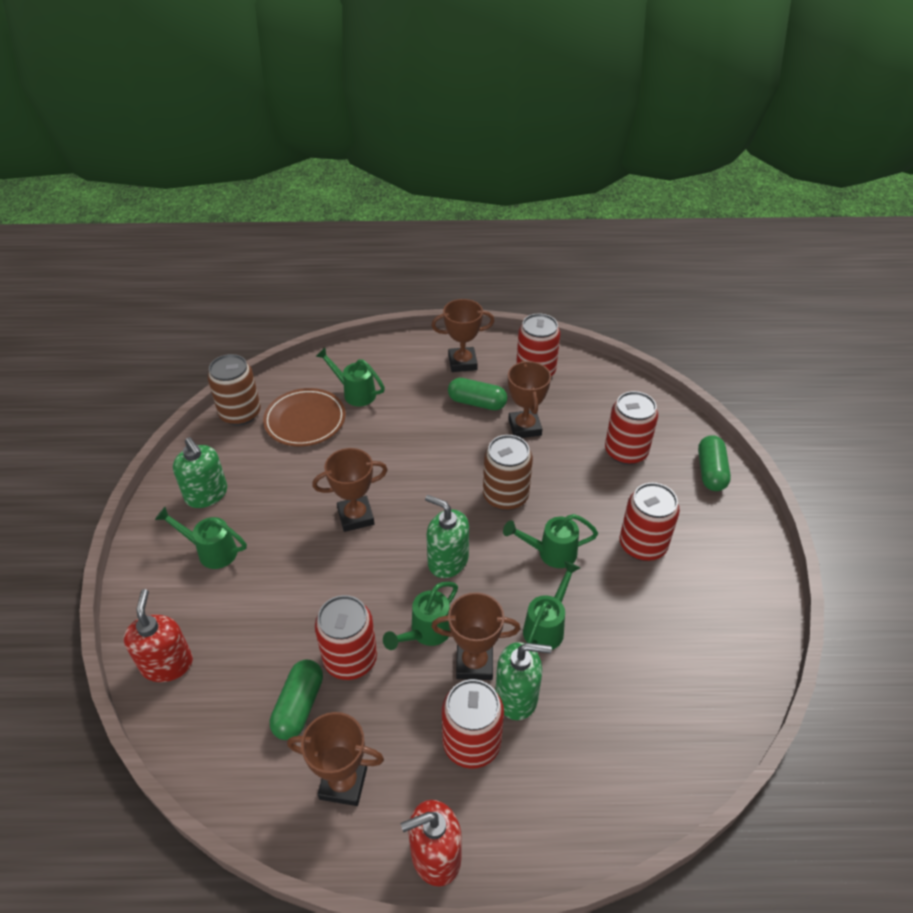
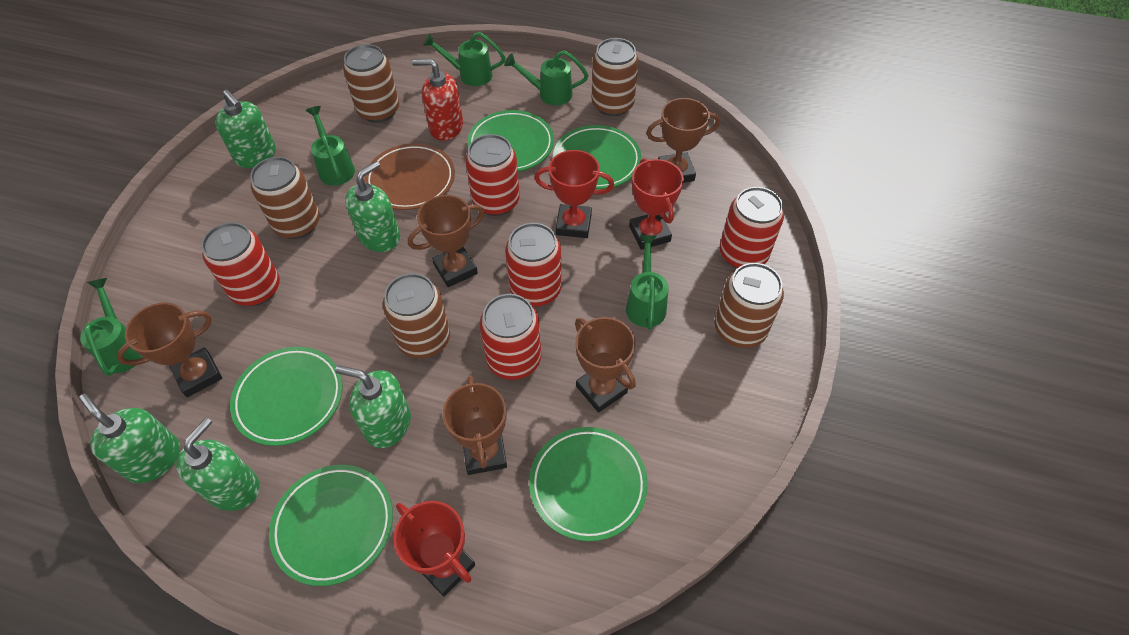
brown can: 2 -> 5
green capsule: 3 -> 0
green plate: 0 -> 5
green soap dispenser: 3 -> 5
red soap dispenser: 2 -> 1
red trophy: 0 -> 3

